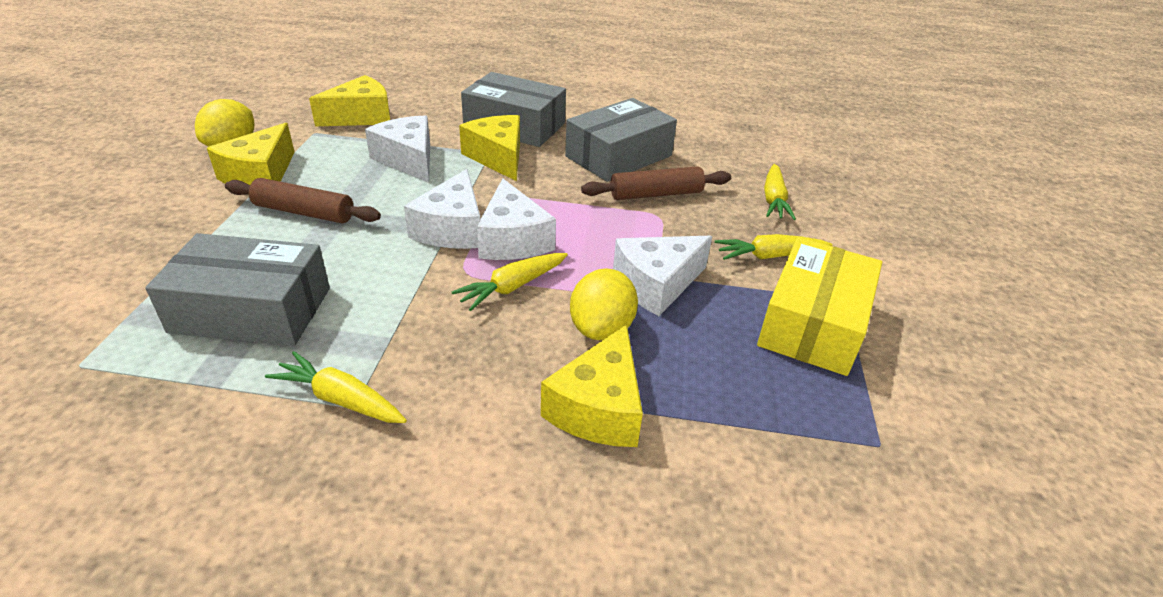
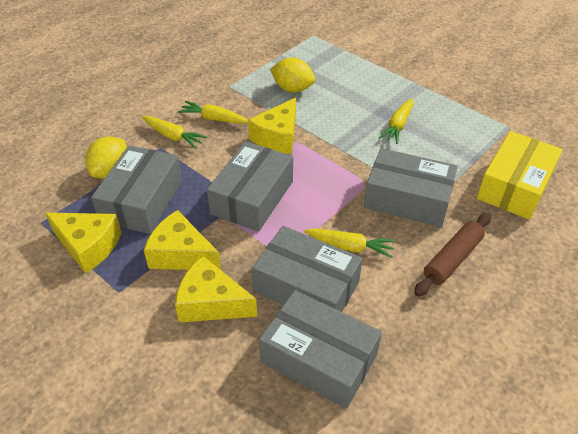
brown rolling pin: 2 -> 1
grey box: 3 -> 5
white cheese: 4 -> 0

